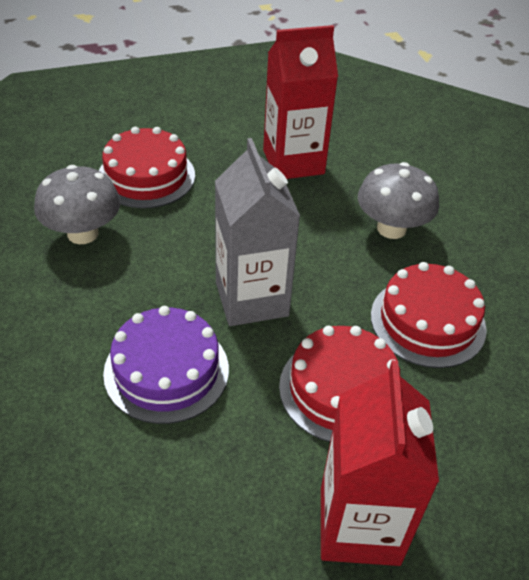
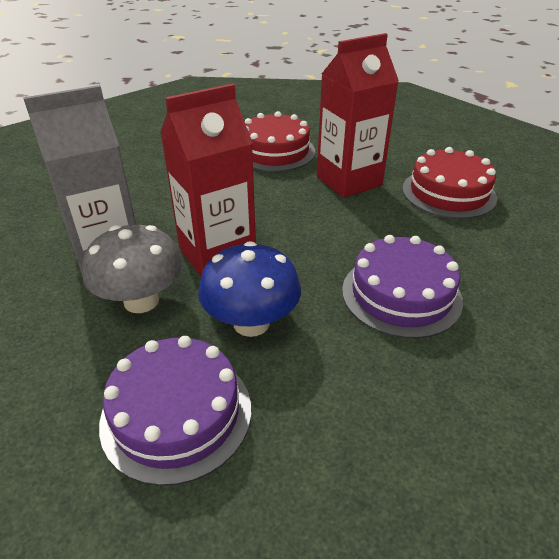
blue mushroom: 0 -> 1
grey mushroom: 2 -> 1
purple cake: 1 -> 2
red cake: 3 -> 2

